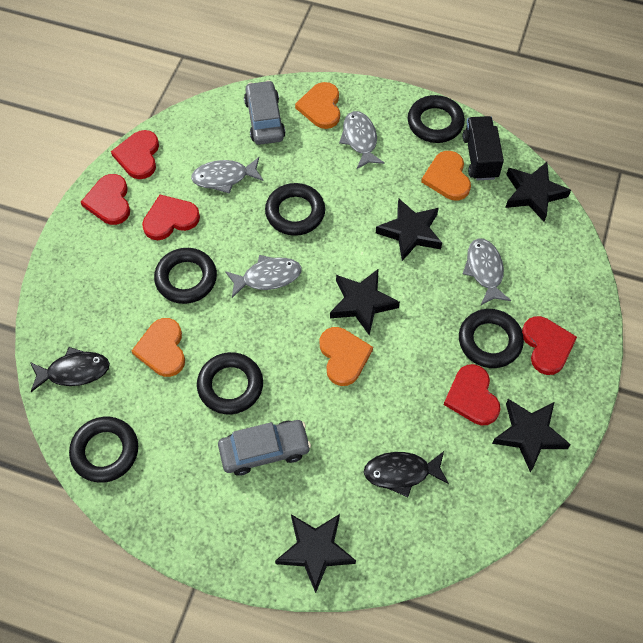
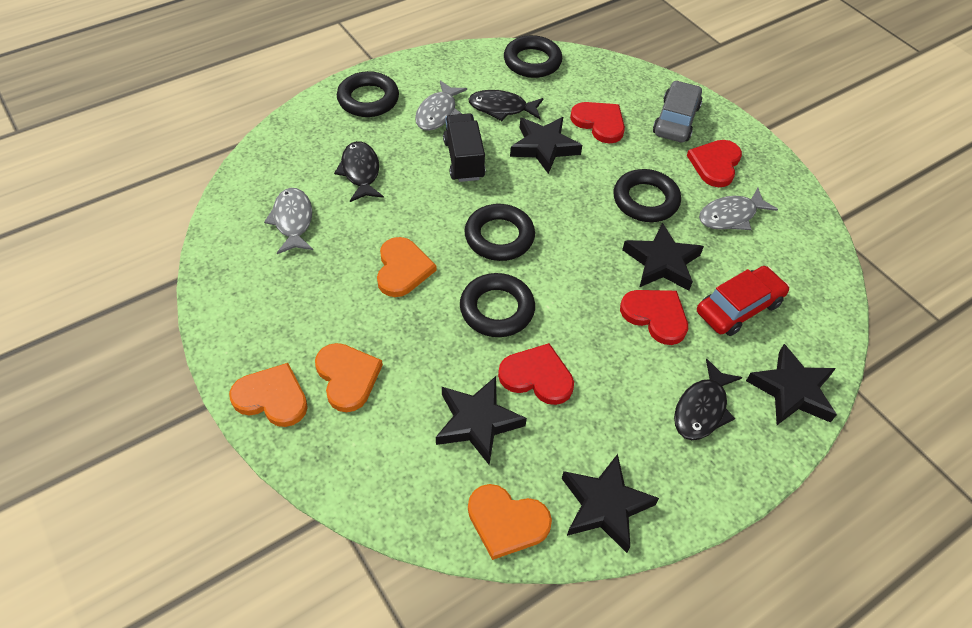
black fish: 2 -> 3
black ring: 6 -> 5
grey car: 2 -> 1
grey fish: 4 -> 3
red car: 0 -> 1
red heart: 5 -> 4

